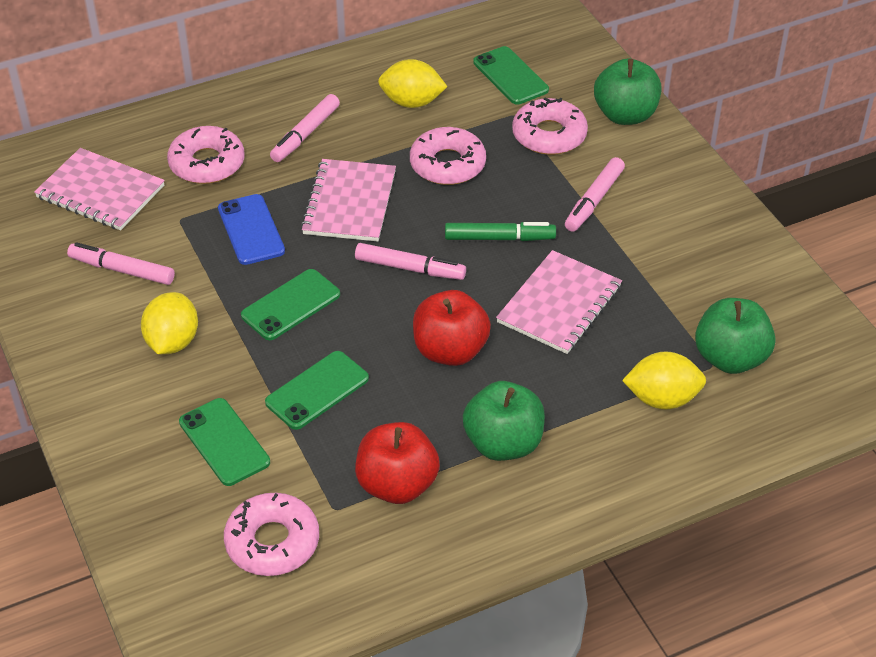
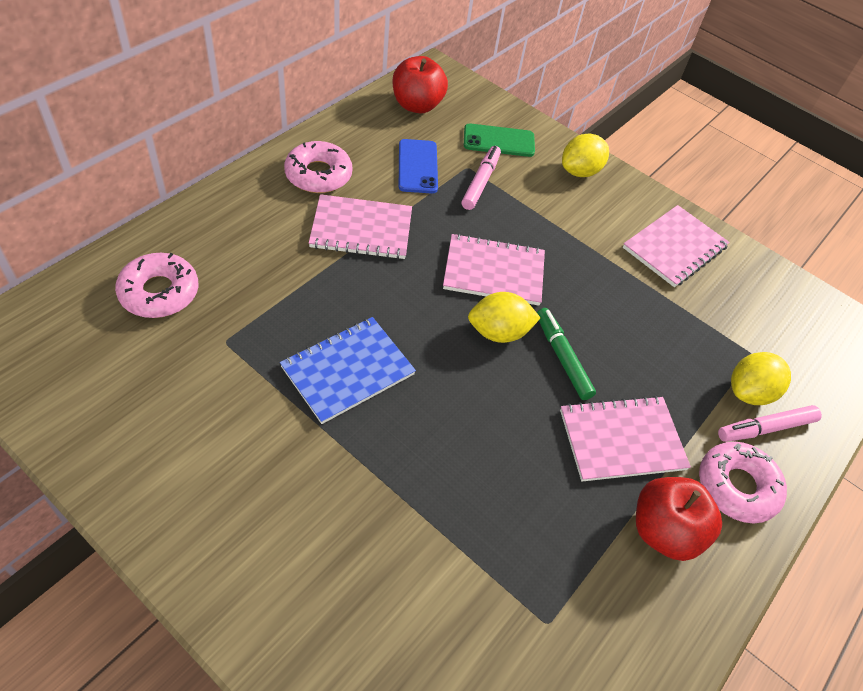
blue notebook: 0 -> 1
green apple: 3 -> 0
green phone: 4 -> 1
pink donut: 4 -> 3
pink marker: 4 -> 2
pink notebook: 3 -> 4

